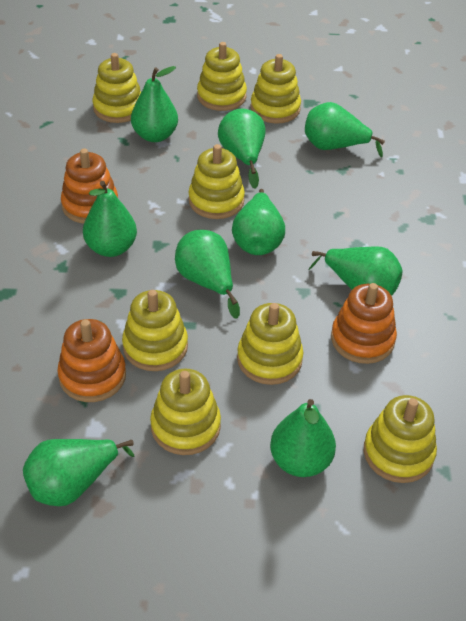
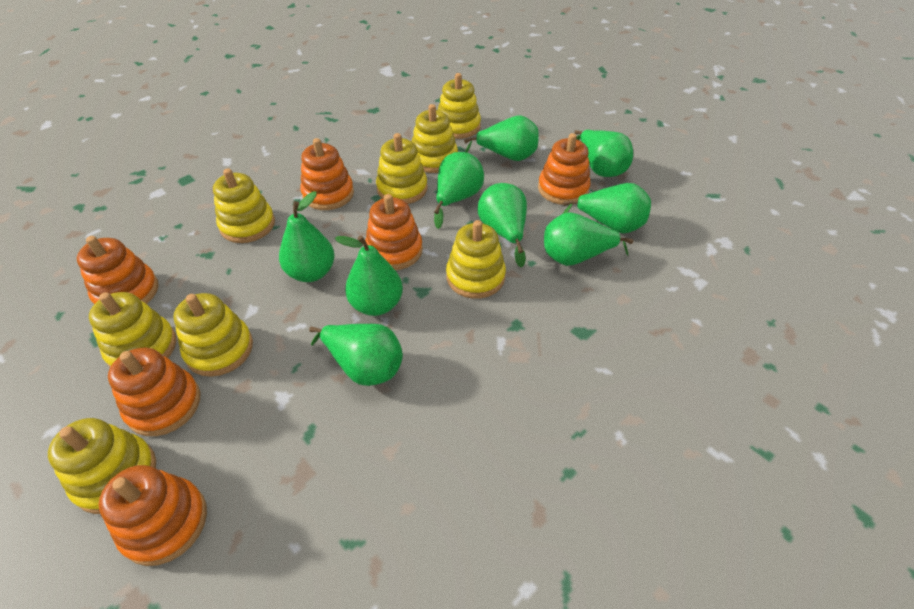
orange stacking toy: 3 -> 6

